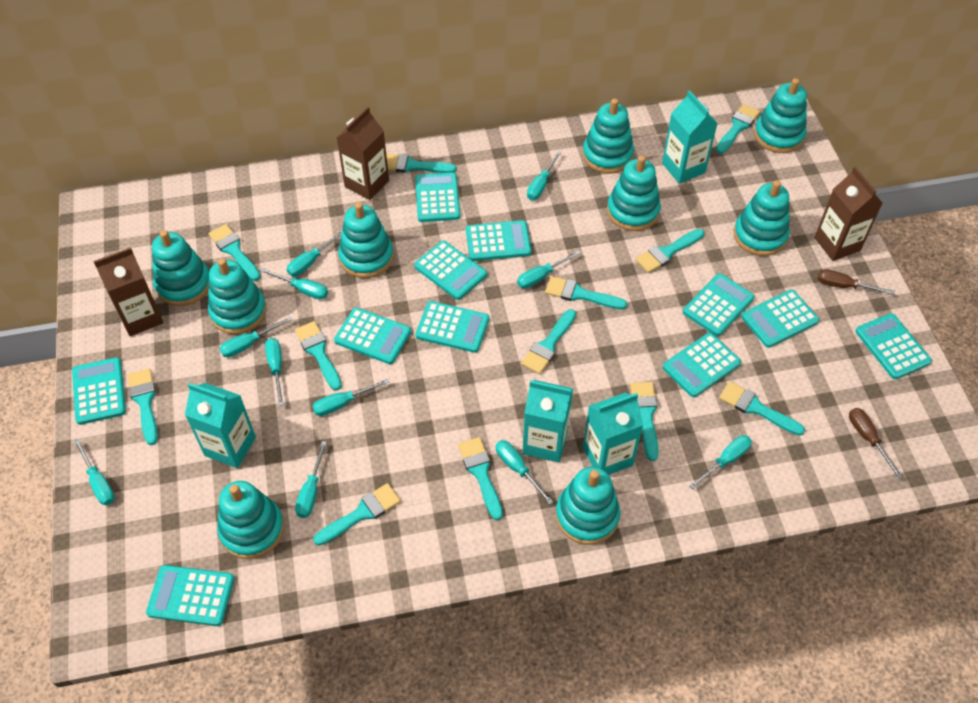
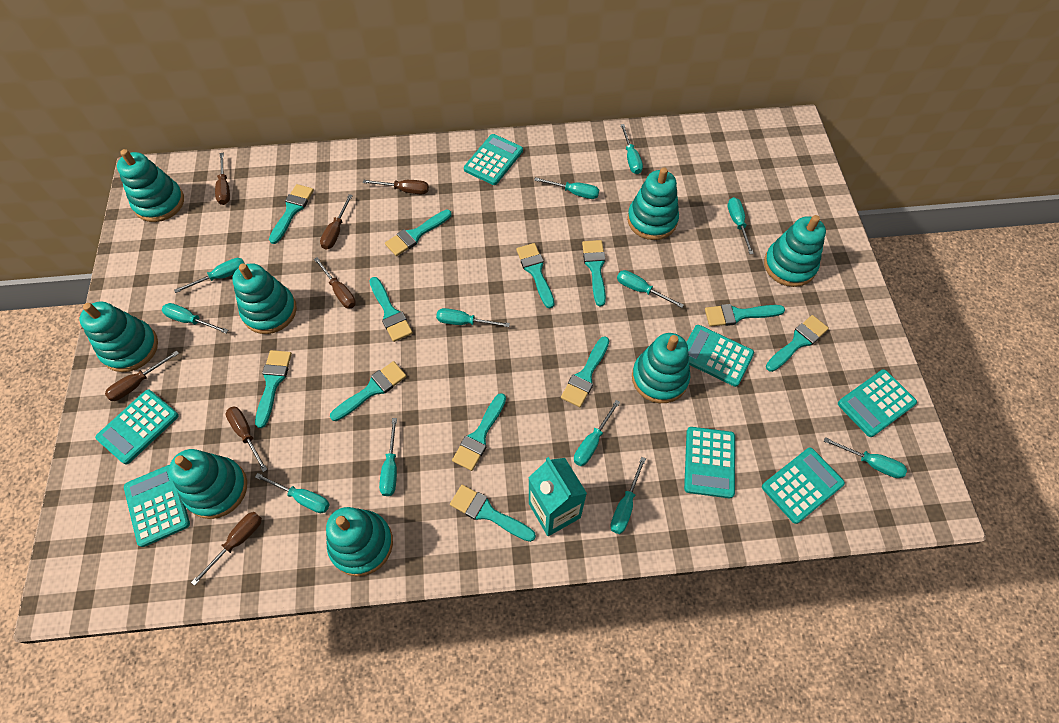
brown carton: 3 -> 0
brown screwdriver: 2 -> 7
turquoise calculator: 11 -> 7
turquoise carton: 4 -> 1
turquoise screwdriver: 11 -> 12
turquoise stacking toy: 9 -> 8

